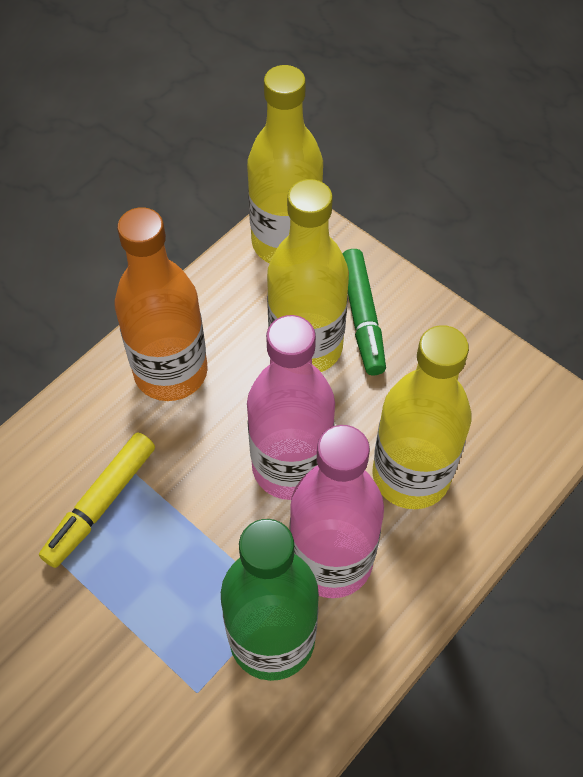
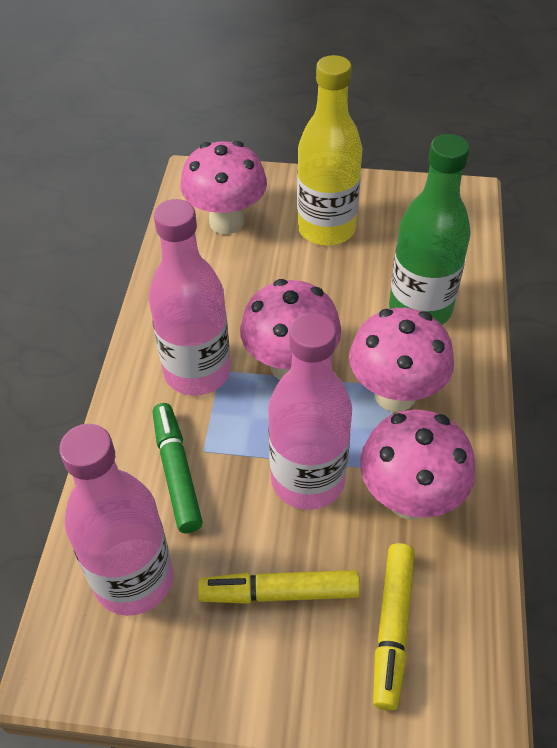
orange bottle: 1 -> 0
pink bottle: 2 -> 3
pink mushroom: 0 -> 4
yellow bottle: 3 -> 1
yellow marker: 1 -> 2

